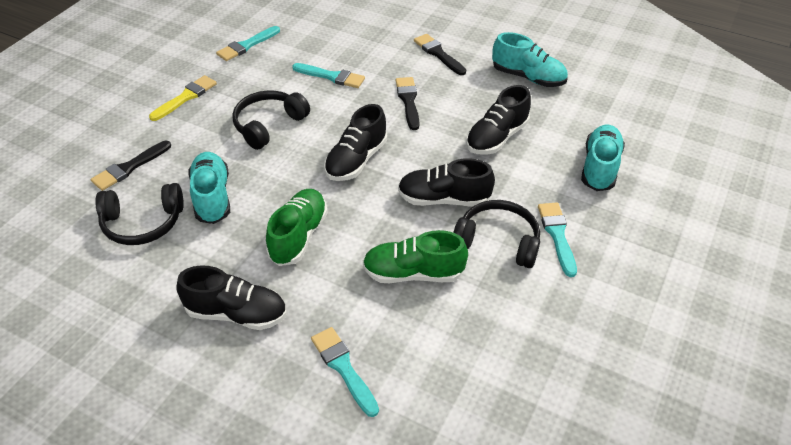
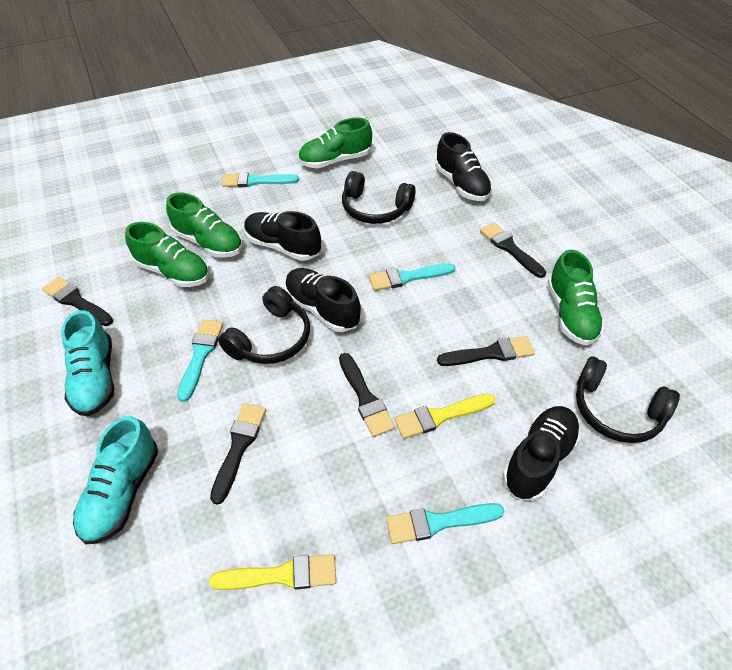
black brush: 3 -> 5
green shoe: 2 -> 4
turquoise shoe: 3 -> 2
yellow brush: 1 -> 2

